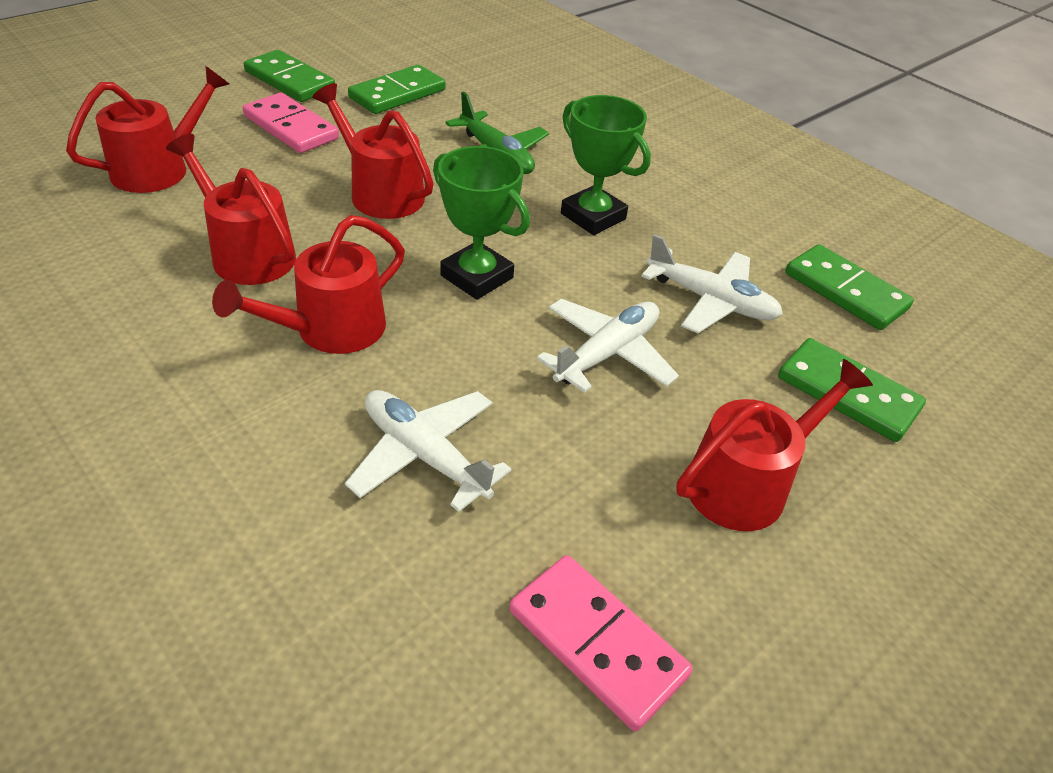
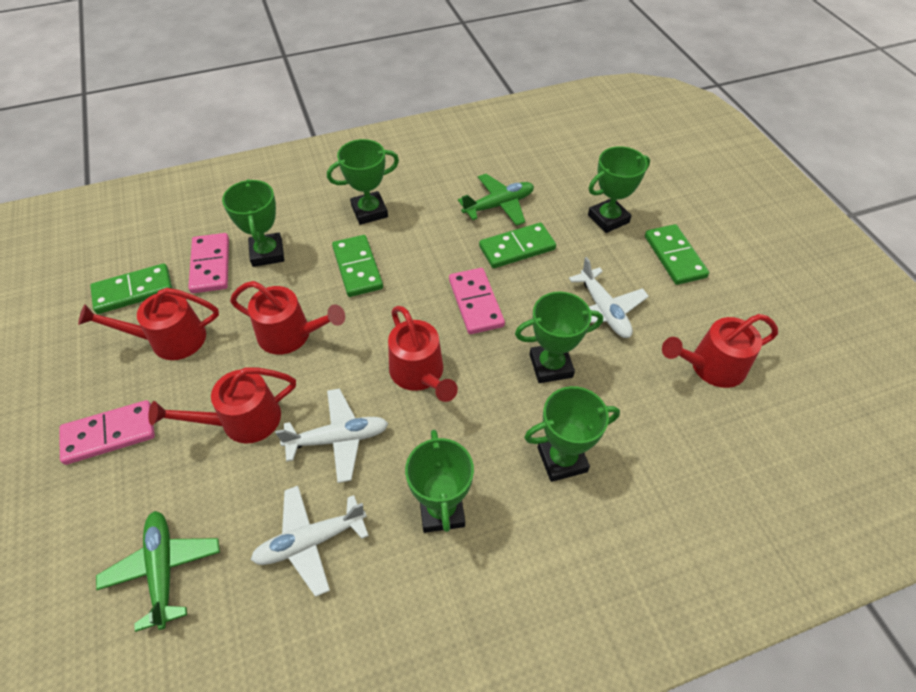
green plane: 1 -> 2
green trophy: 2 -> 6
pink domino: 2 -> 3

